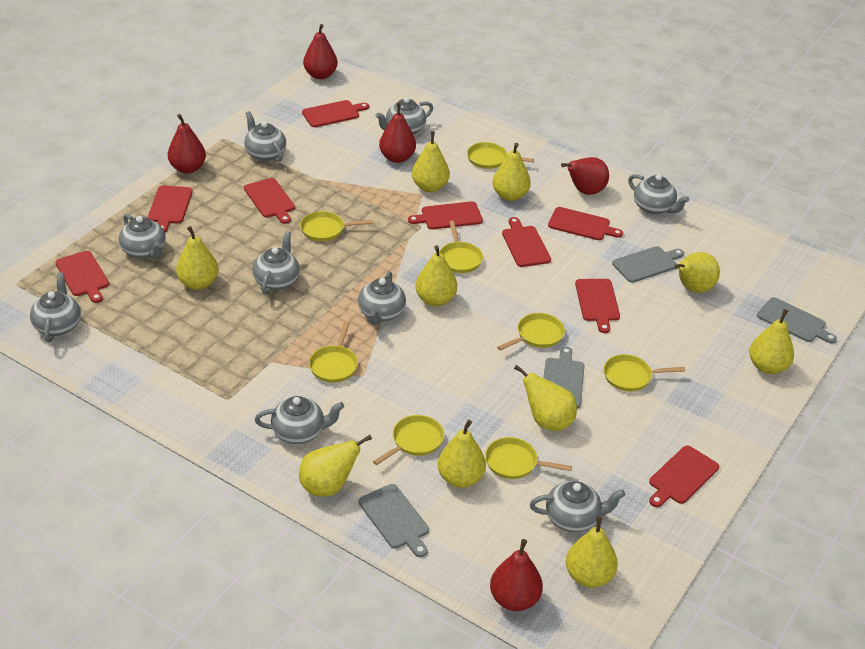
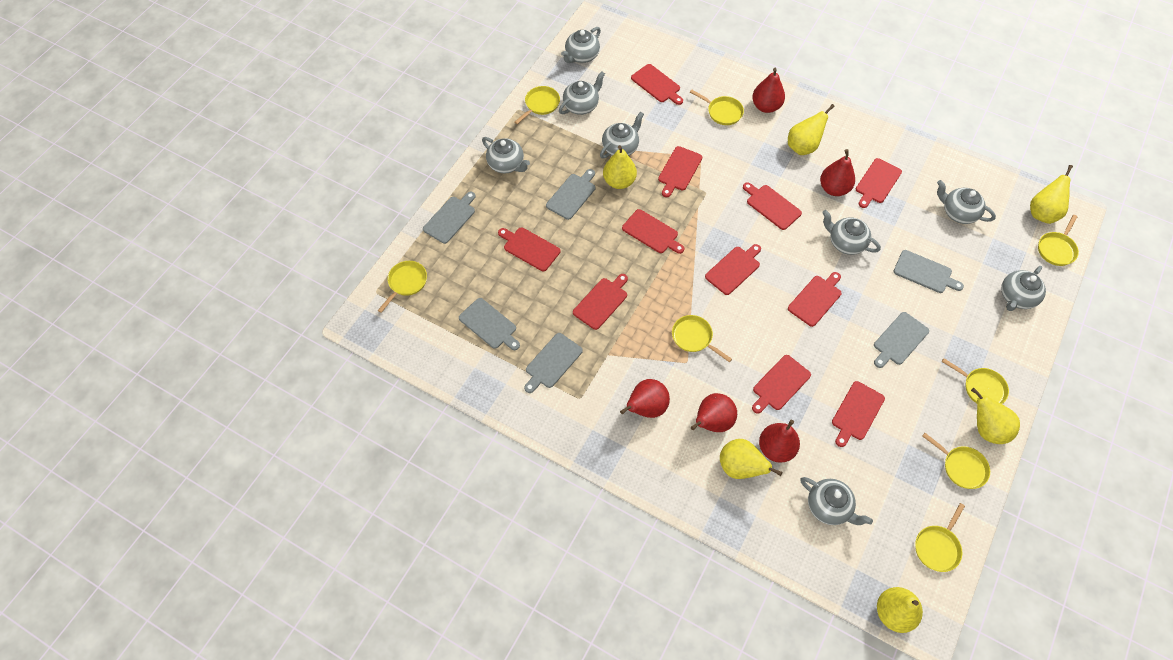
grey cutting board: 4 -> 6
grey teapot: 9 -> 8
red cutting board: 9 -> 11
yellow pear: 10 -> 6

